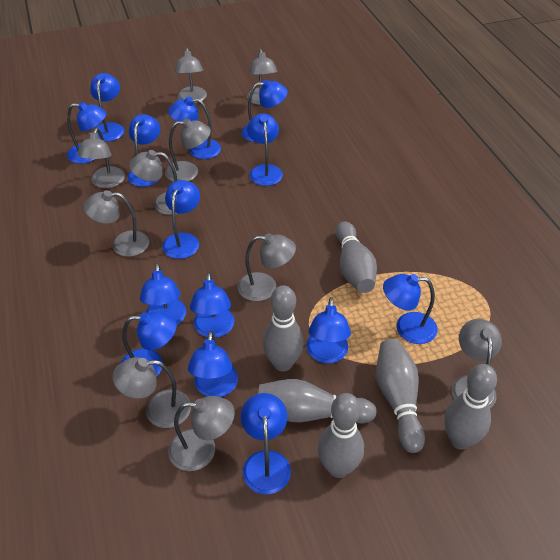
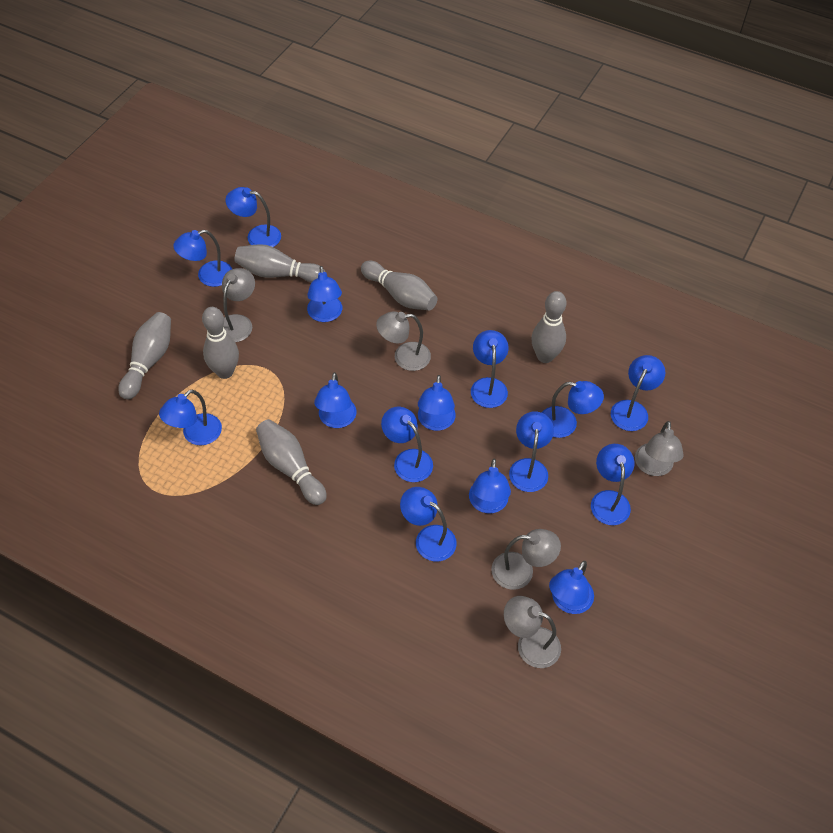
blue lamp: 14 -> 15
grey lamp: 10 -> 5

